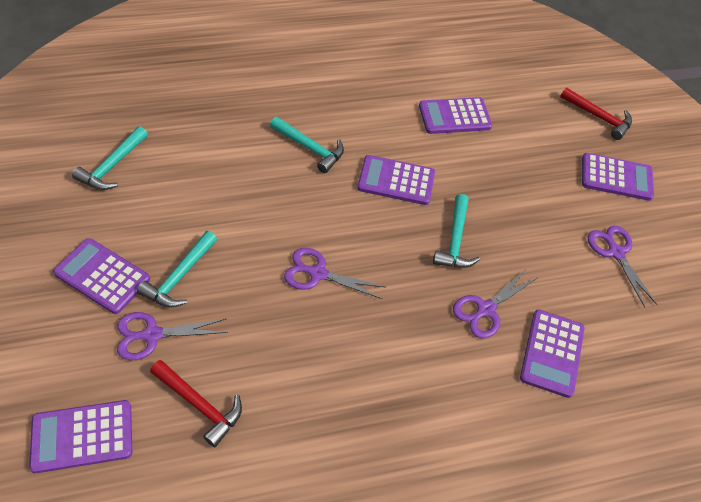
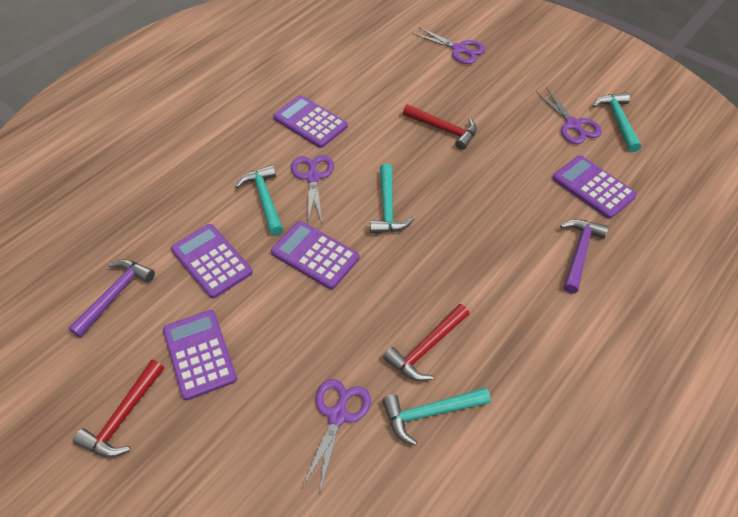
purple calculator: 6 -> 5
purple hammer: 0 -> 2
red hammer: 2 -> 3

